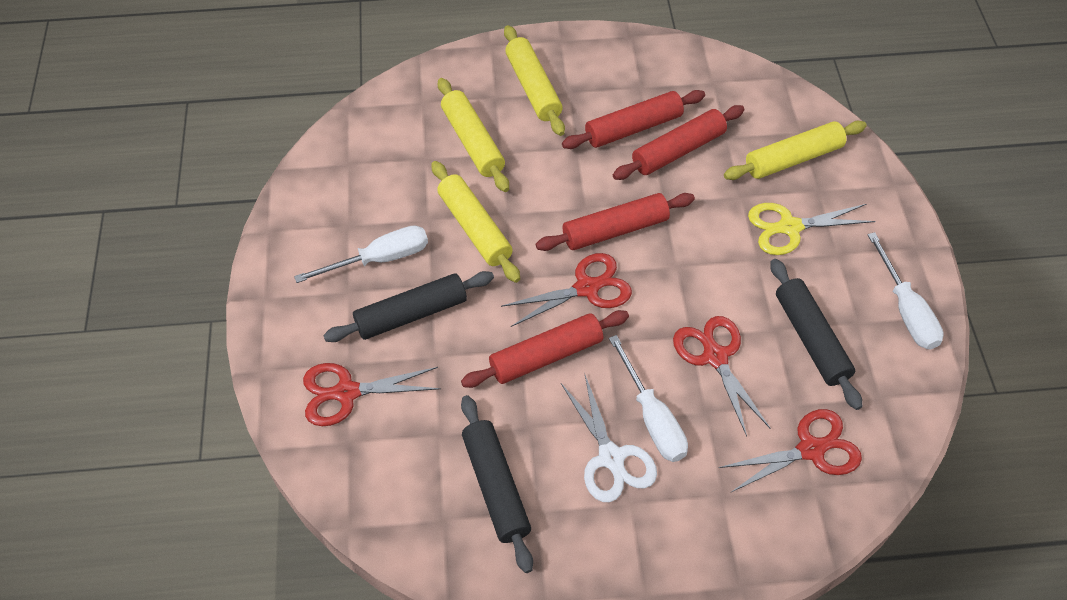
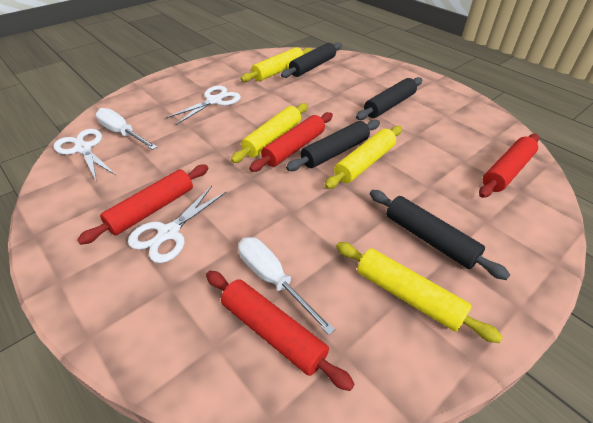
black rolling pin: 3 -> 4
red scissors: 4 -> 0
white scissors: 1 -> 3
white screwdriver: 3 -> 2
yellow scissors: 1 -> 0

